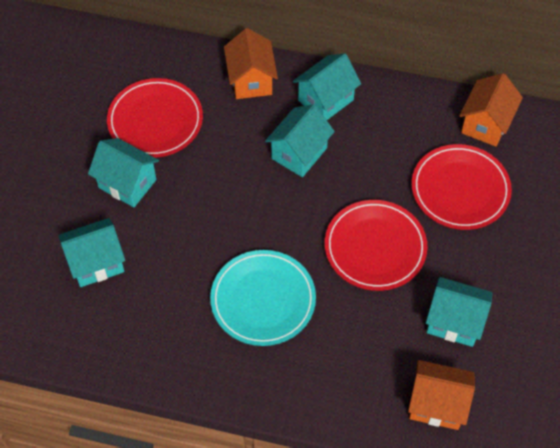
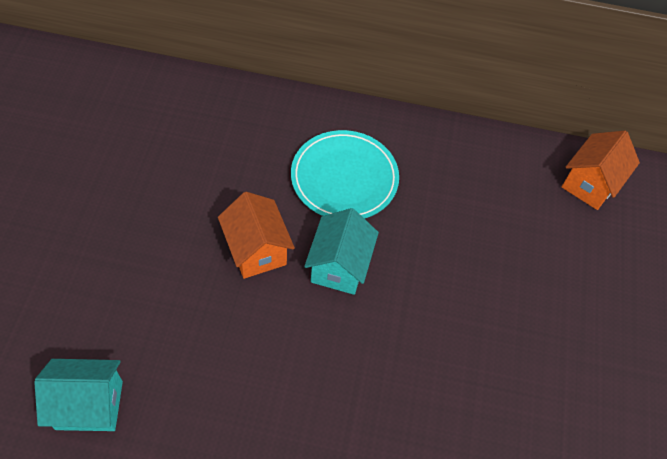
orange house: 3 -> 2
red plate: 3 -> 0
turquoise house: 5 -> 2

